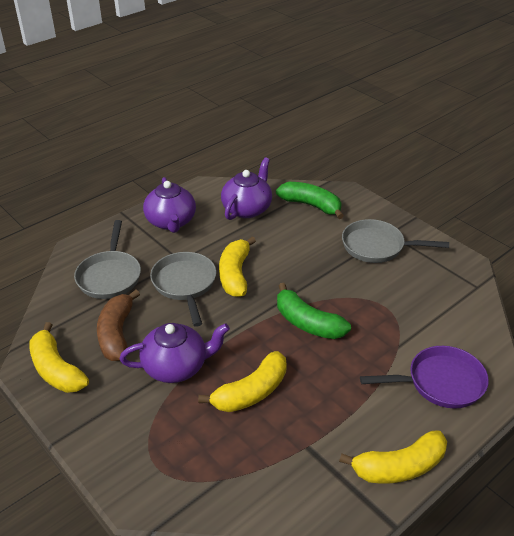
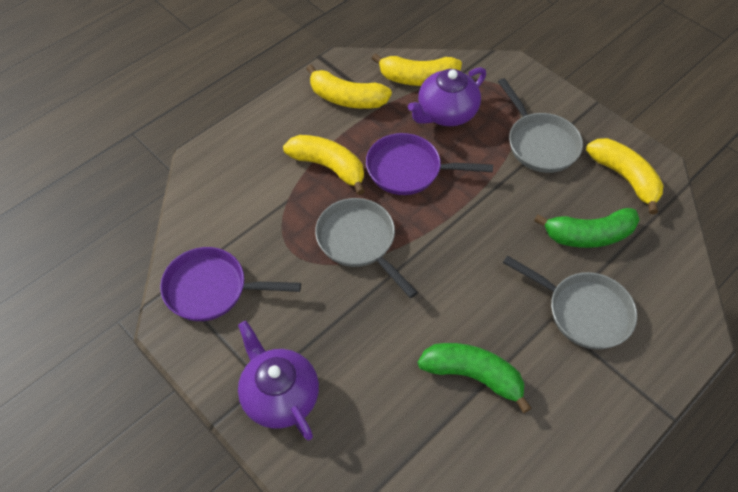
brown banana: 1 -> 0
purple pan: 1 -> 2
purple teapot: 3 -> 2

